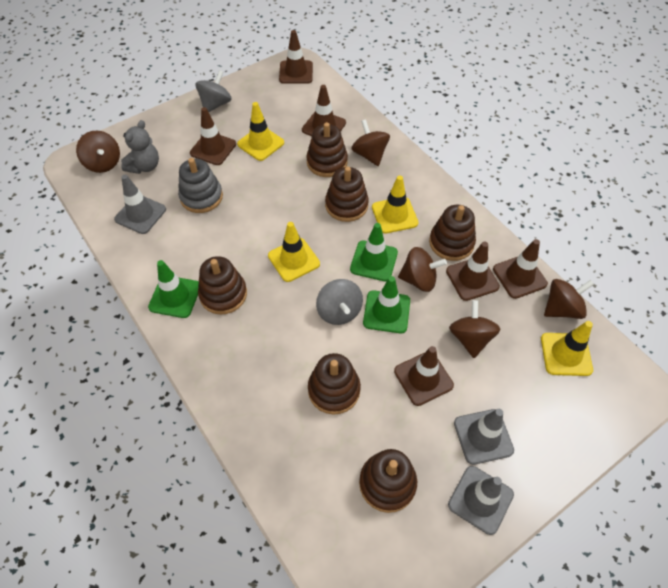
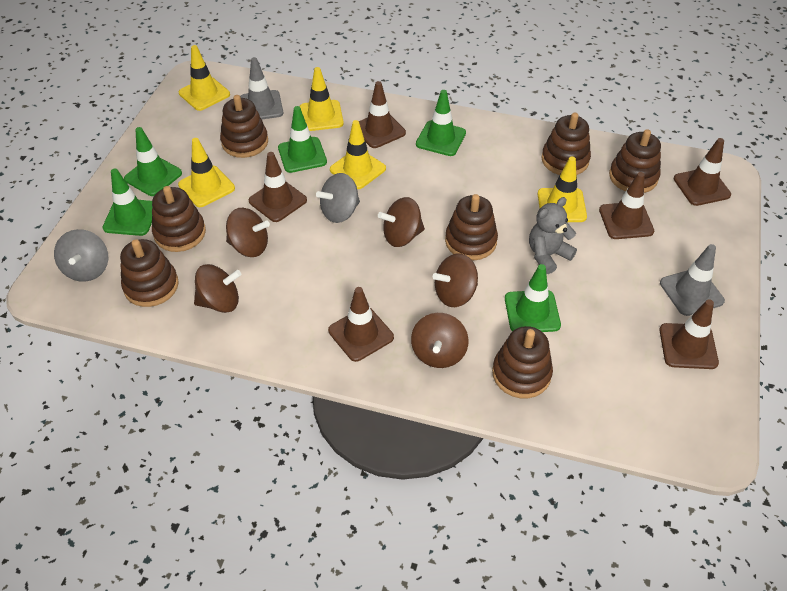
brown stacking toy: 6 -> 7
green traffic cone: 3 -> 5
grey stacking toy: 1 -> 0
grey traffic cone: 3 -> 2
yellow traffic cone: 4 -> 5

